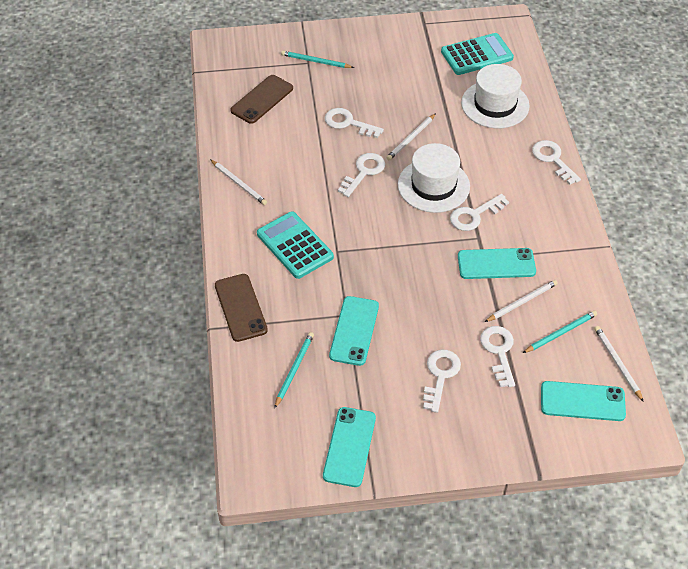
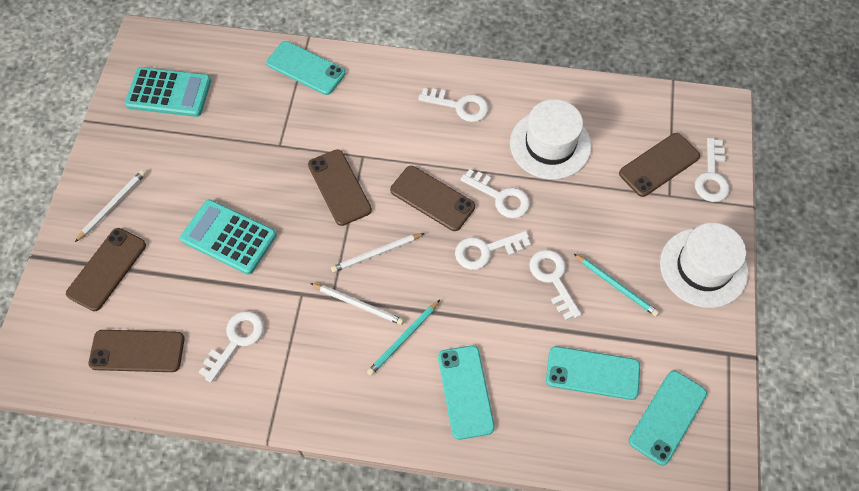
brown phone: 2 -> 5
turquoise pencil: 3 -> 2
white pencil: 4 -> 3

